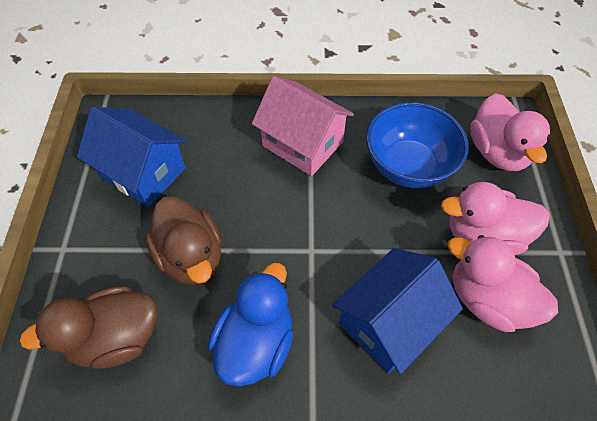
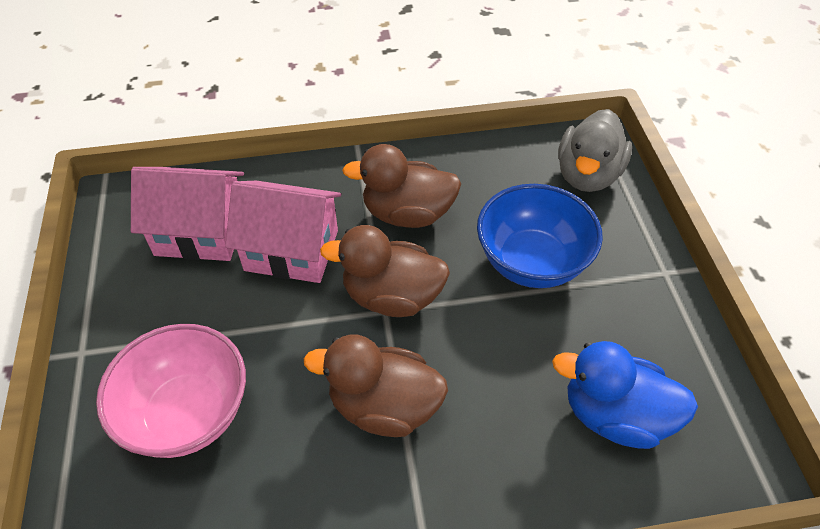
blue house: 2 -> 0
brown duck: 2 -> 3
grey duck: 0 -> 1
pink bowl: 0 -> 1
pink duck: 3 -> 0
pink house: 1 -> 2

